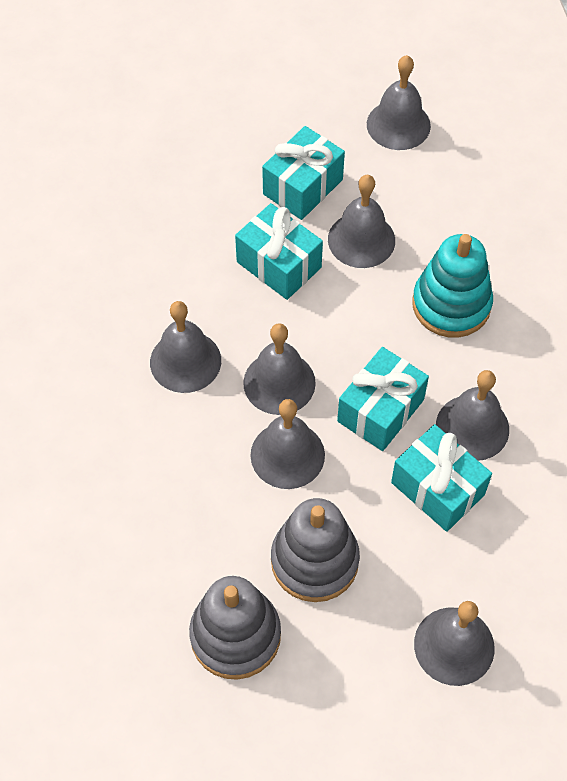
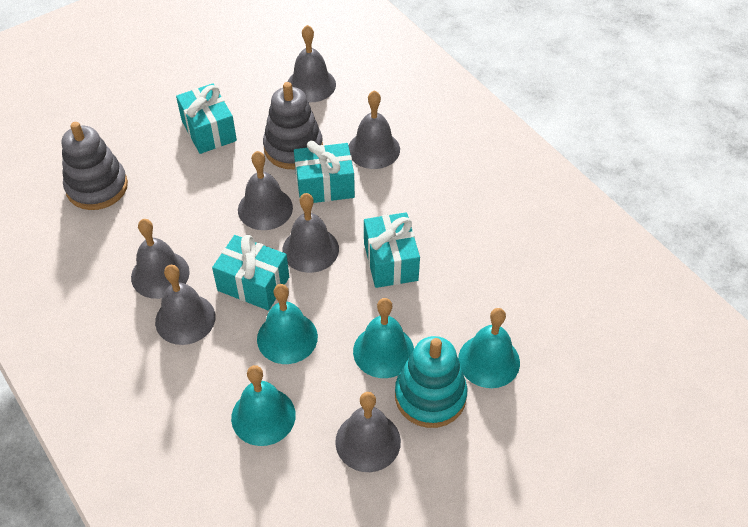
turquoise bell: 0 -> 4

